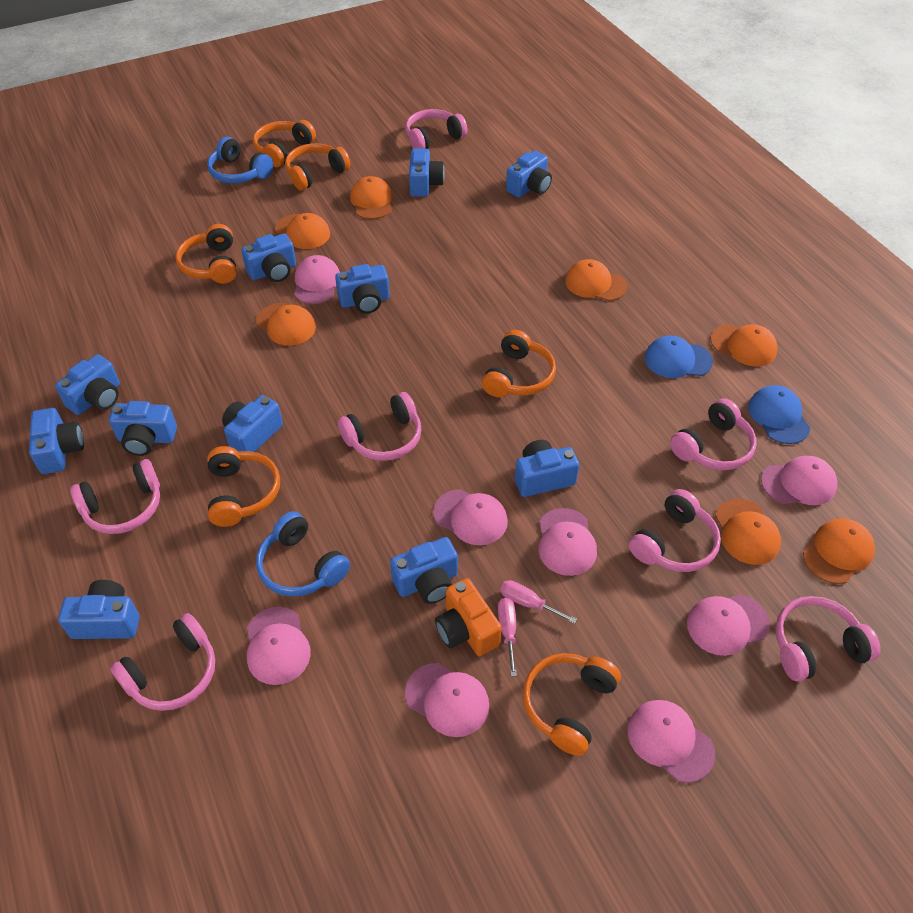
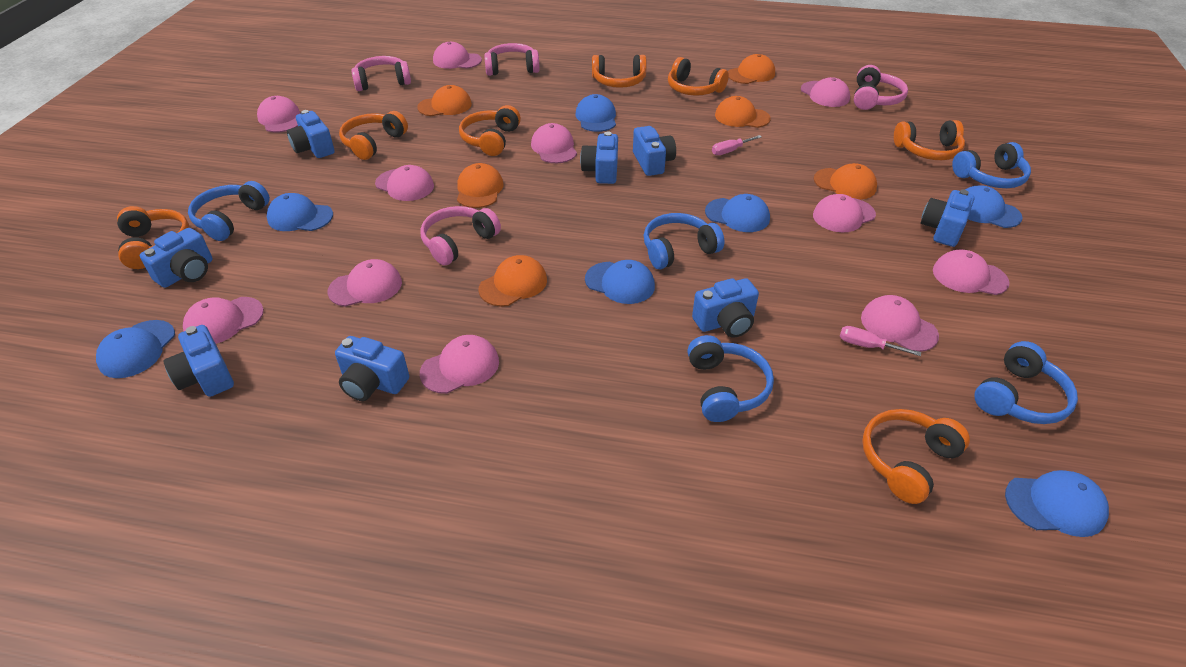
blue camera: 11 -> 8
blue cap: 2 -> 7
blue headphones: 2 -> 5
orange camera: 1 -> 0
orange cap: 7 -> 6
orange headphones: 6 -> 7
pink cap: 8 -> 11
pink headphones: 7 -> 4

